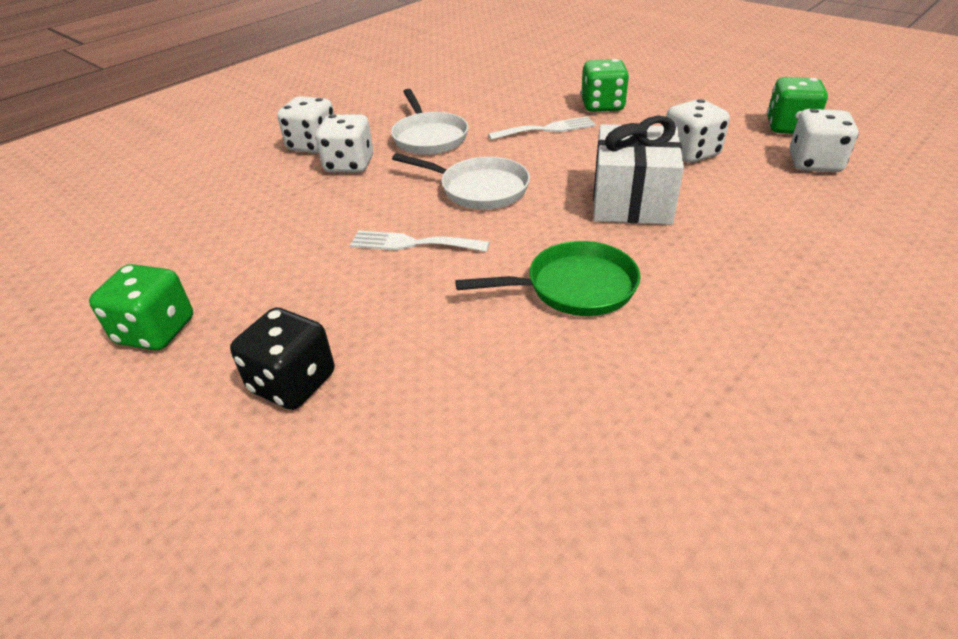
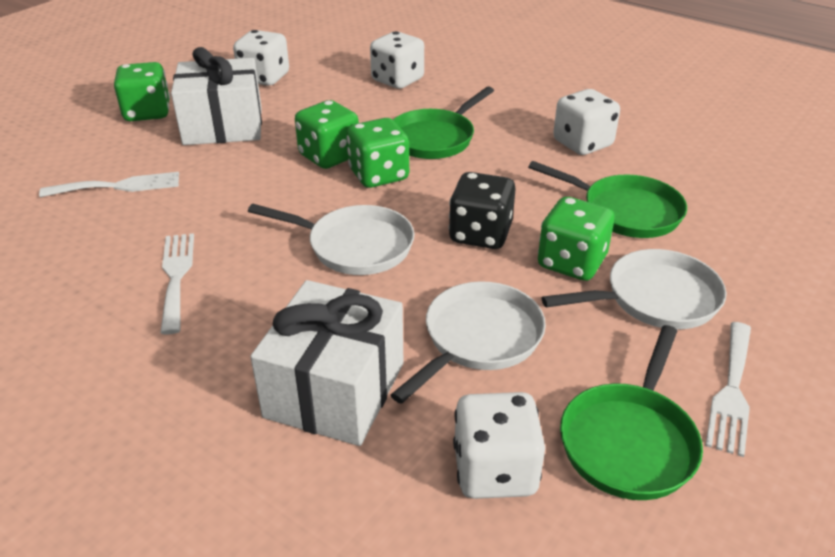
green dice: 3 -> 4
green pan: 1 -> 3
white fork: 2 -> 3
white gift: 1 -> 2
white pan: 2 -> 3

